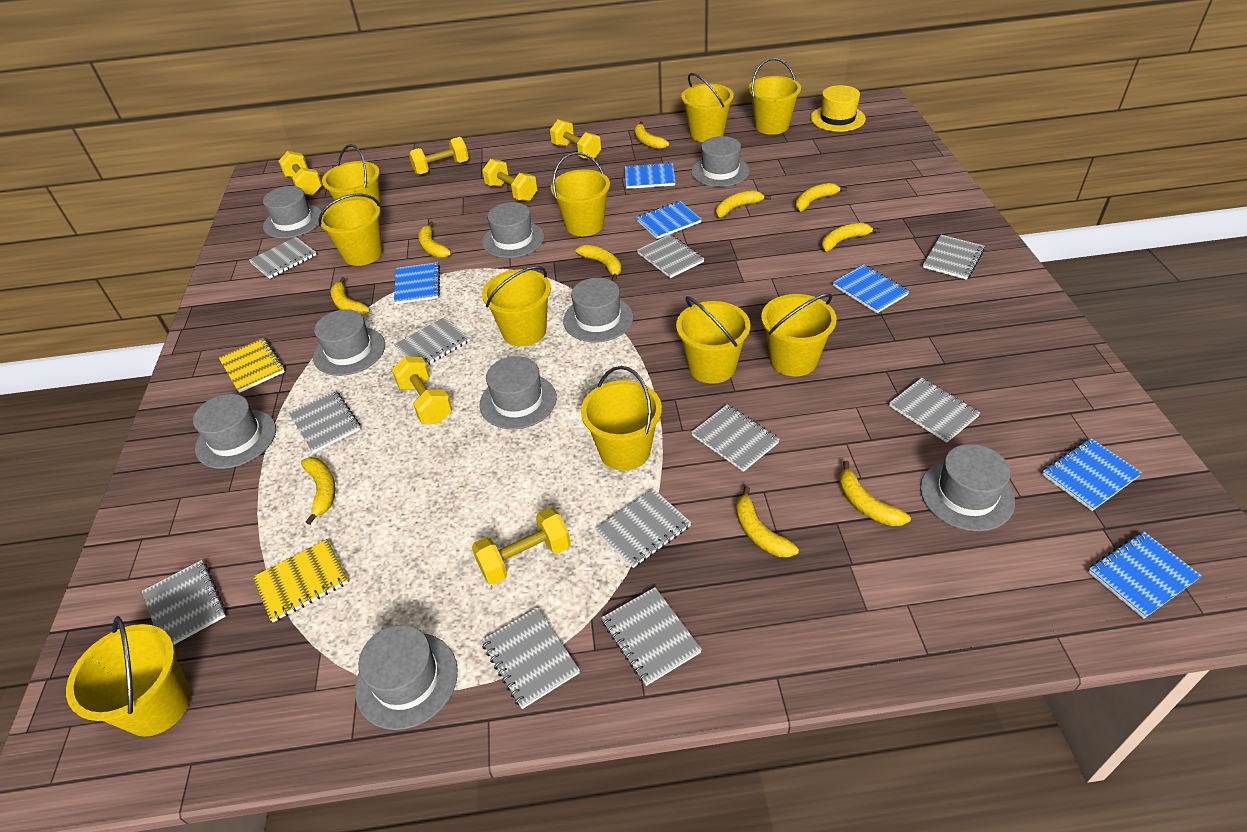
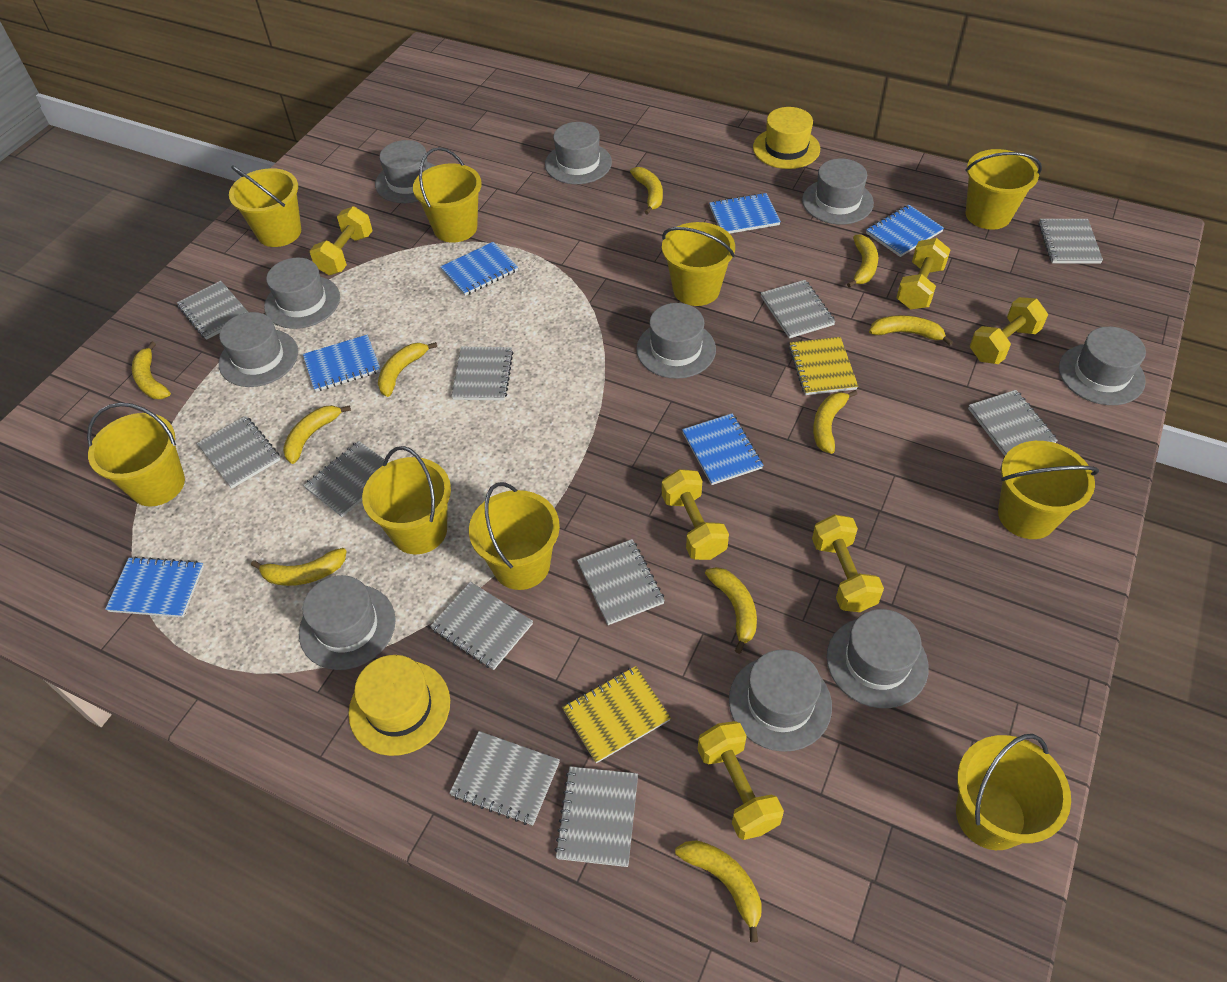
grey hat: 9 -> 10
yellow bucket: 10 -> 9
yellow hat: 1 -> 2

